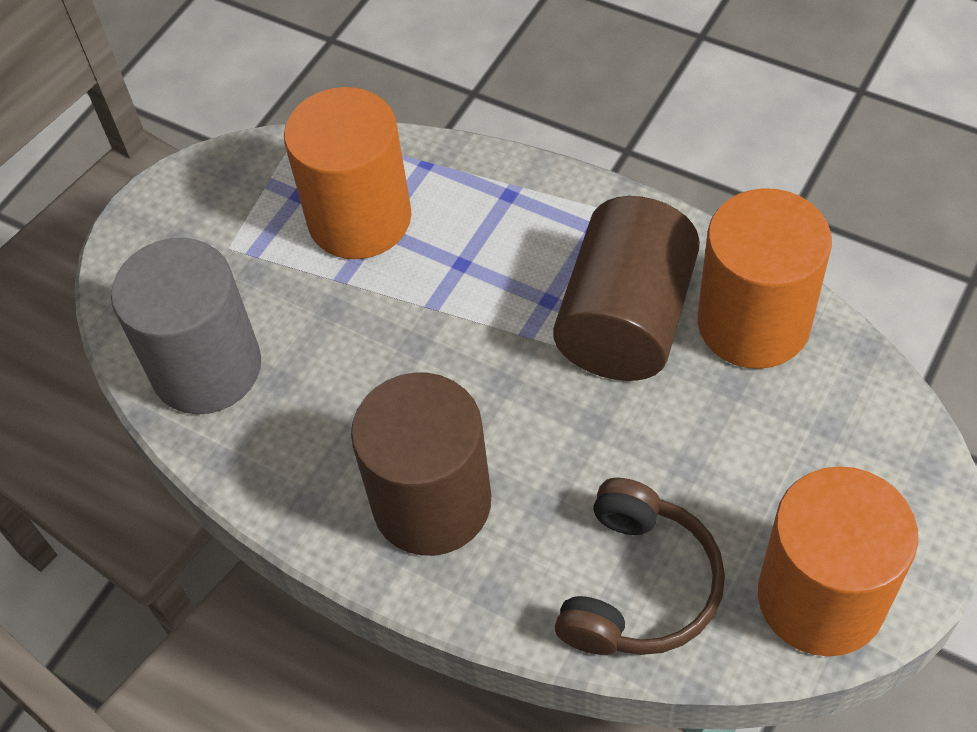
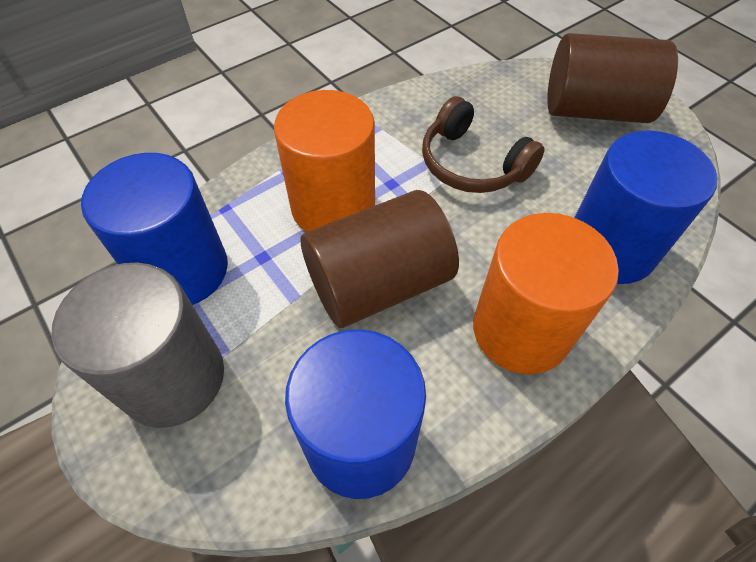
blue cylinder: 0 -> 3
orange cylinder: 3 -> 2

